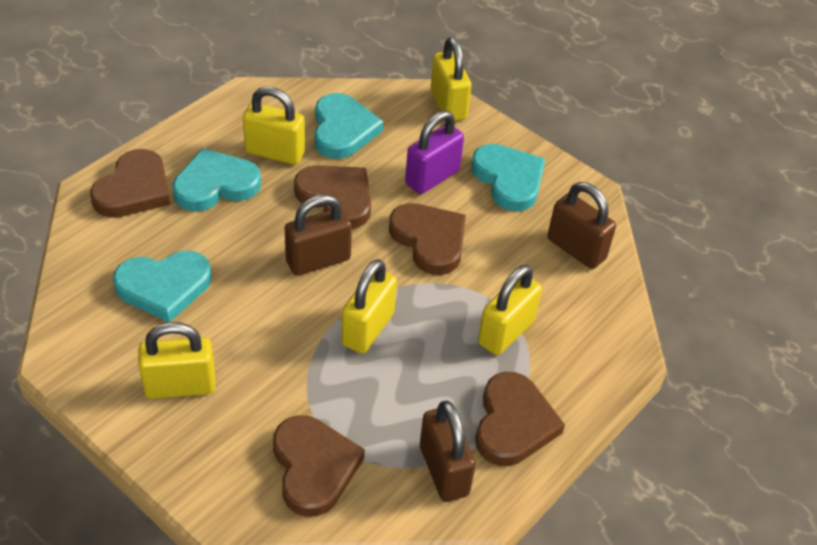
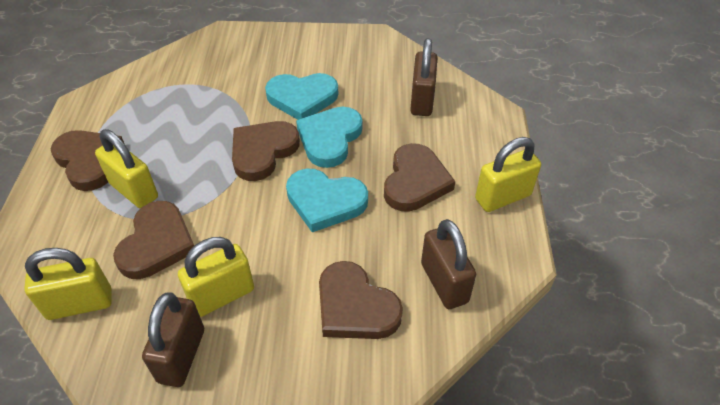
purple padlock: 1 -> 0
turquoise heart: 4 -> 3
yellow padlock: 5 -> 4

